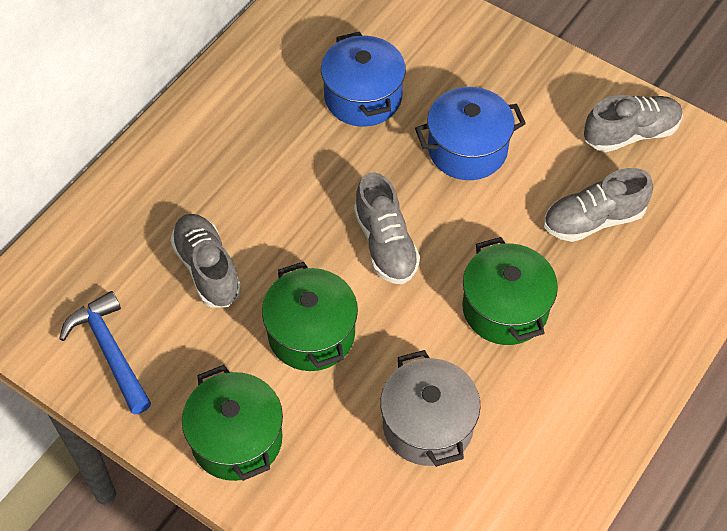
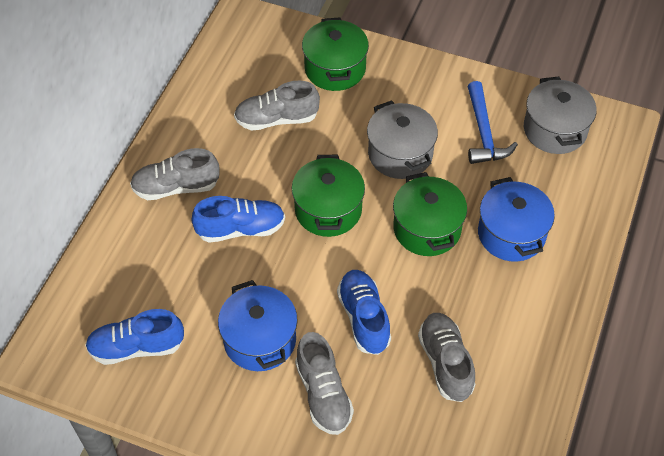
blue shoe: 0 -> 3
grey pot: 1 -> 2

